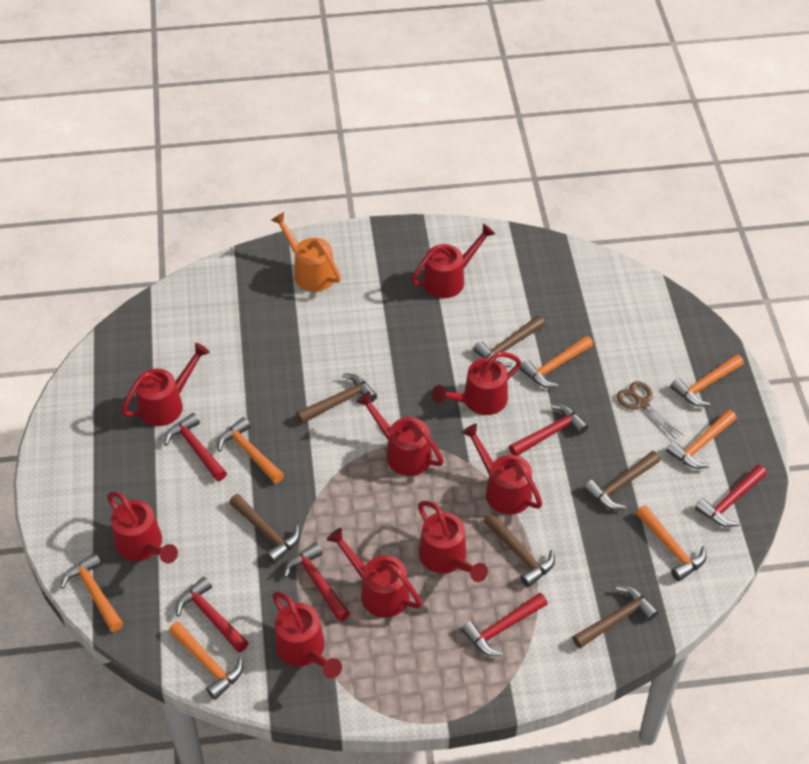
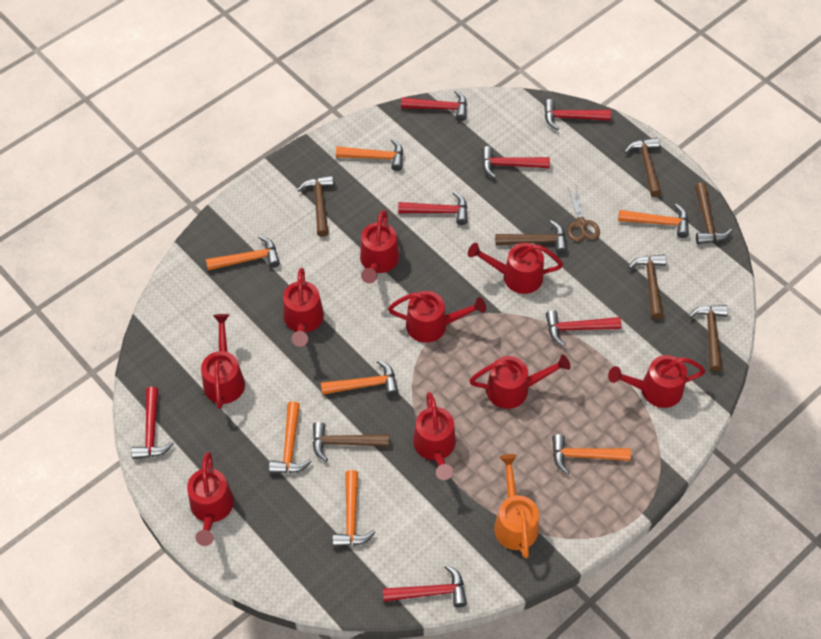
brown hammer: 6 -> 7
red hammer: 6 -> 7

